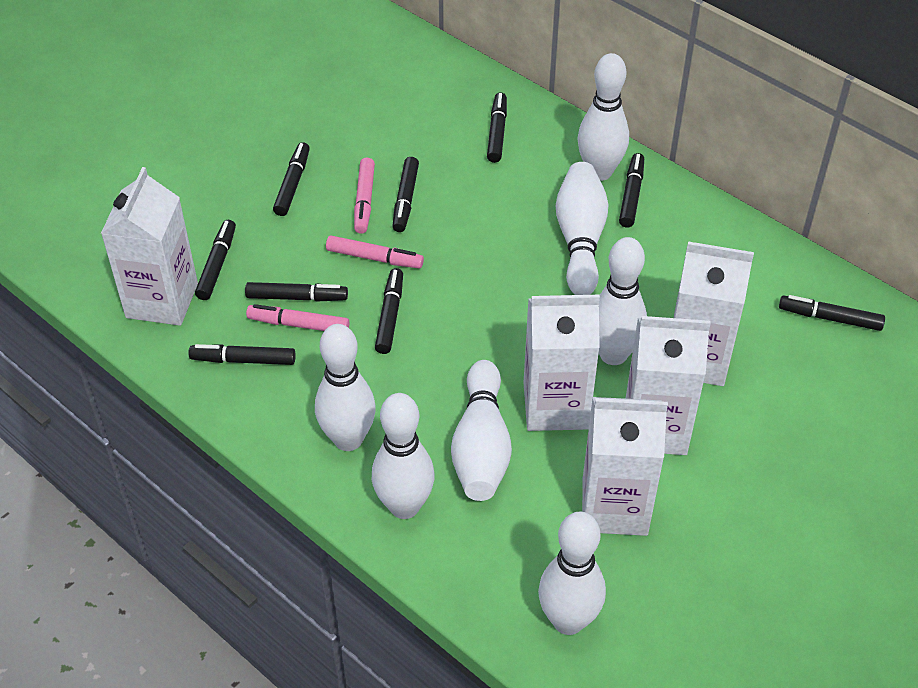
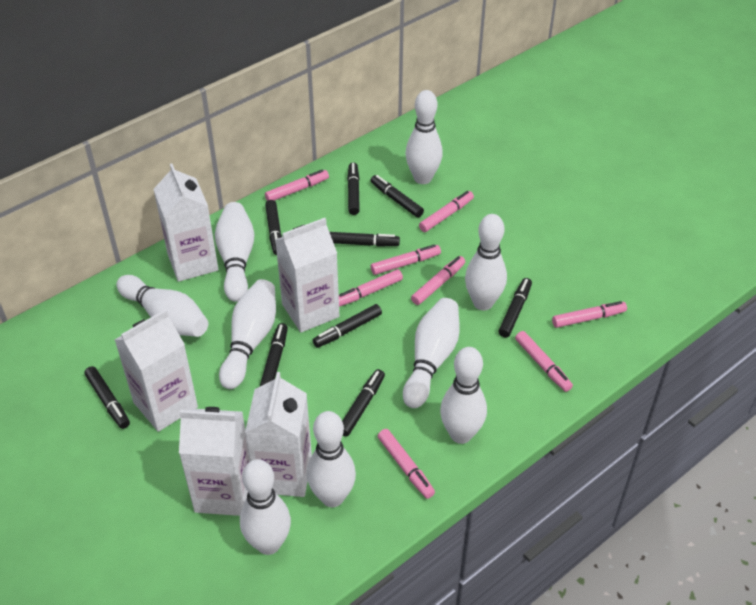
pink marker: 3 -> 8
white bowling pin: 7 -> 9

